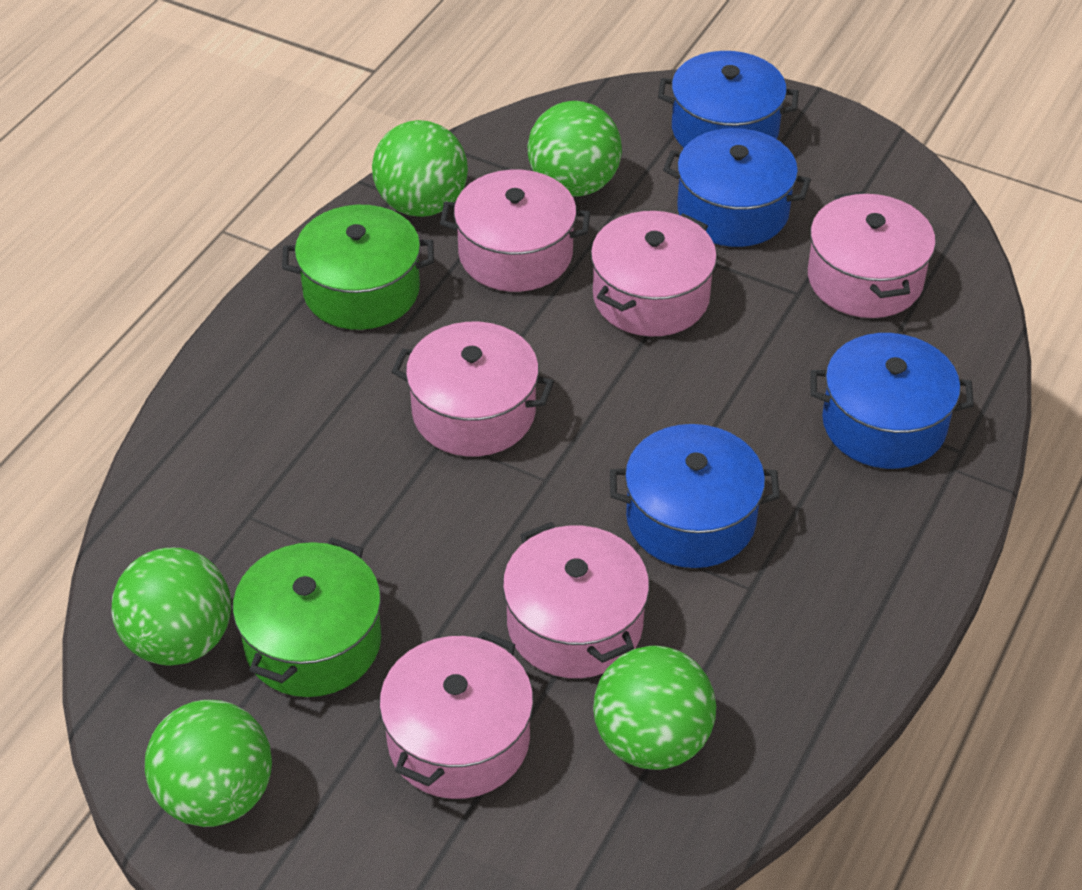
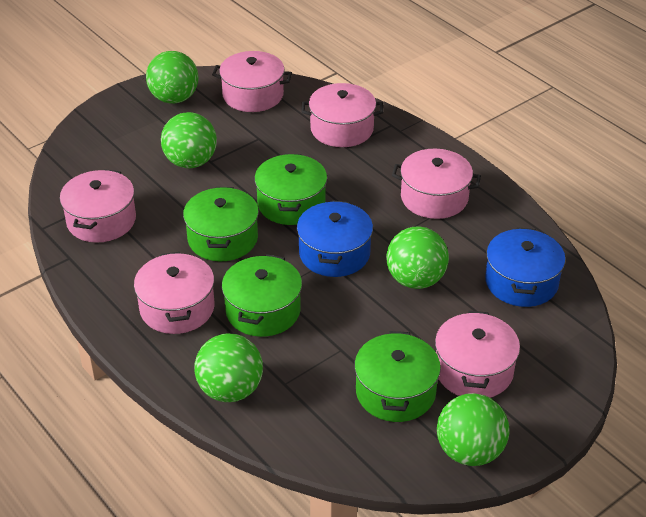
blue pot: 4 -> 2
green pot: 2 -> 4

